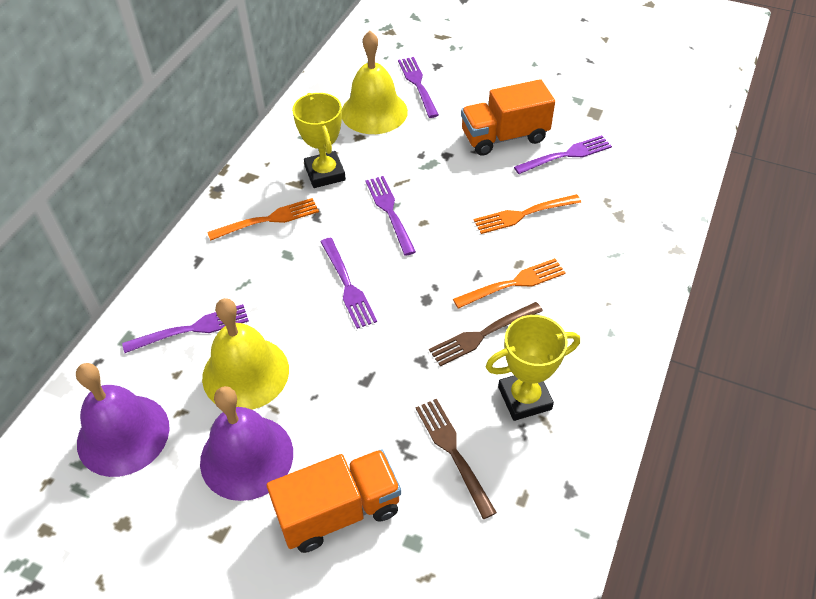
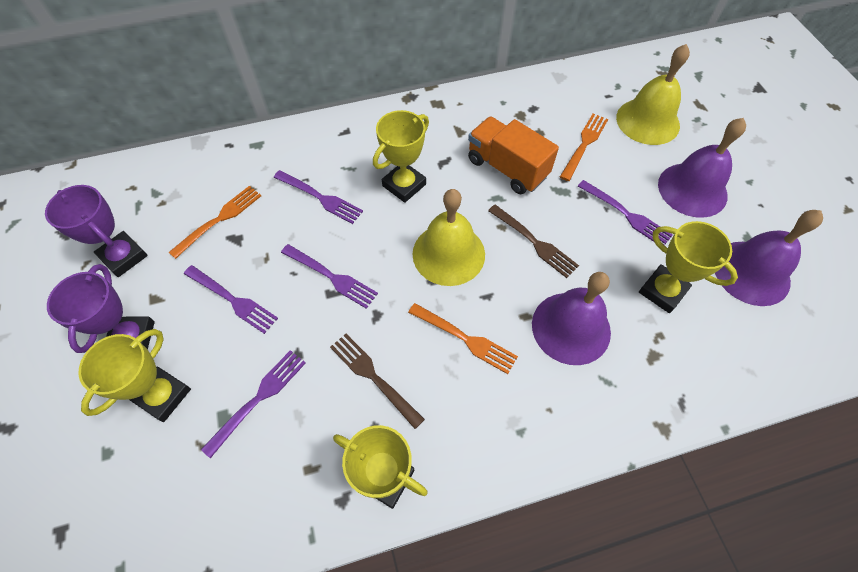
orange truck: 2 -> 1
purple bell: 2 -> 3
purple trophy: 0 -> 2
yellow trophy: 2 -> 4

